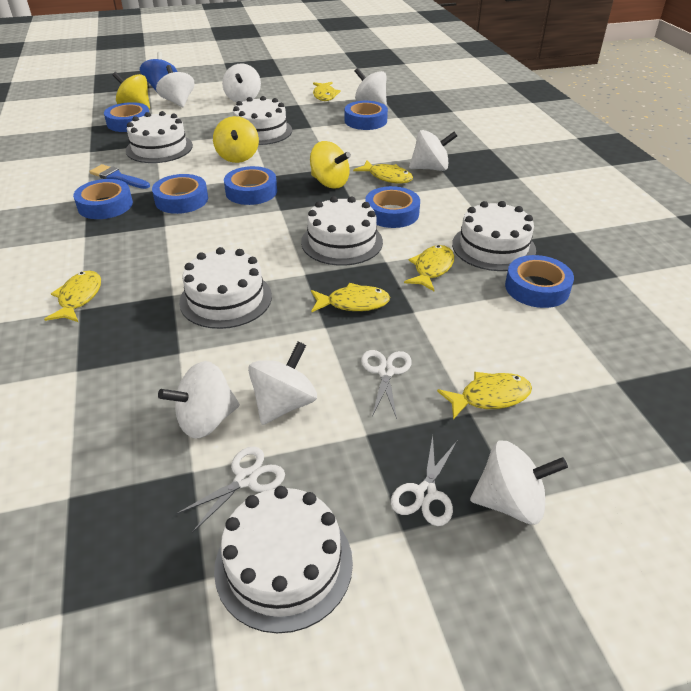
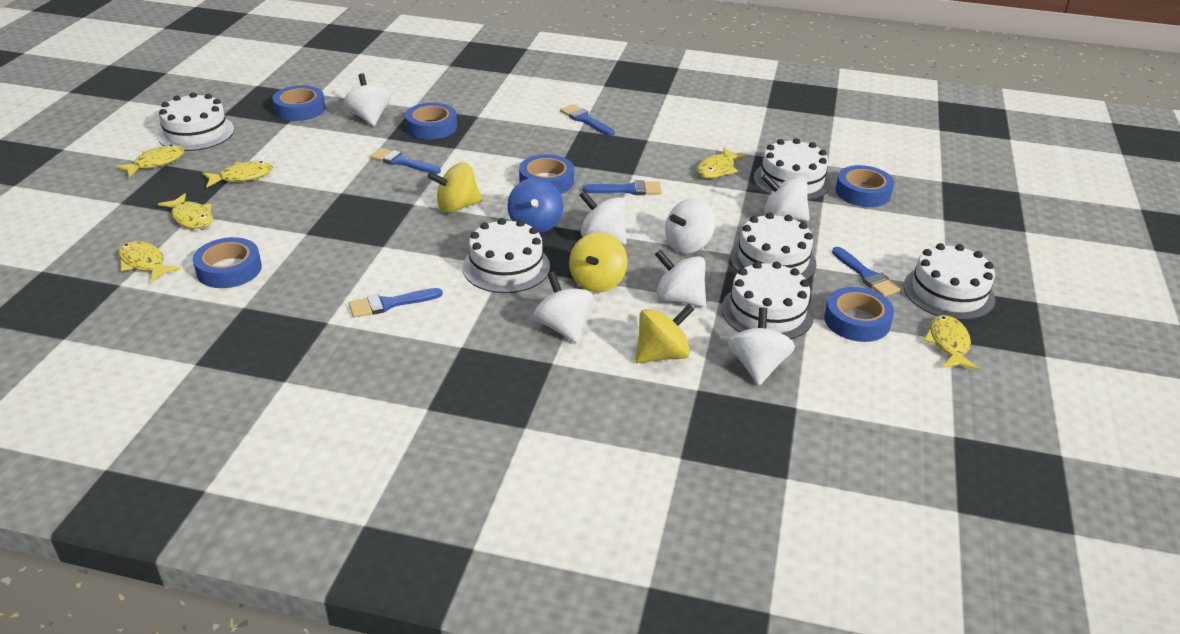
blue brush: 1 -> 5
blue tape: 7 -> 6
white scissors: 3 -> 0

